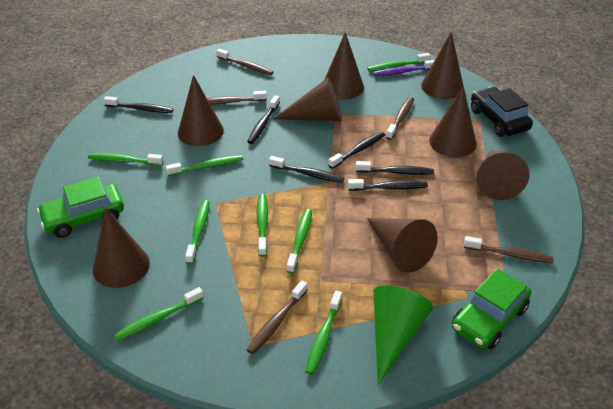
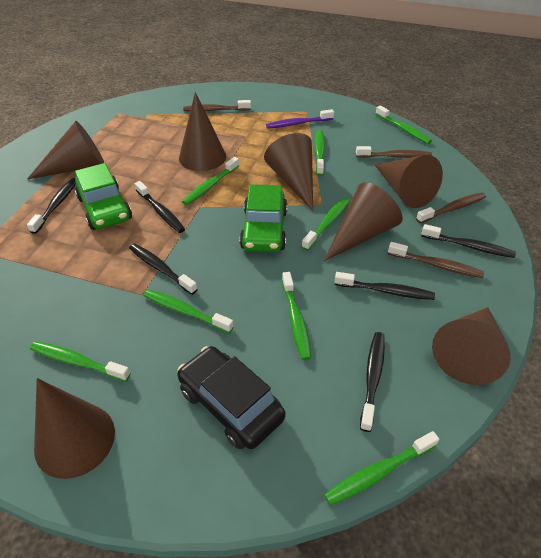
brown cone: 8 -> 7
brown toothbrush: 5 -> 4
green cone: 1 -> 0

